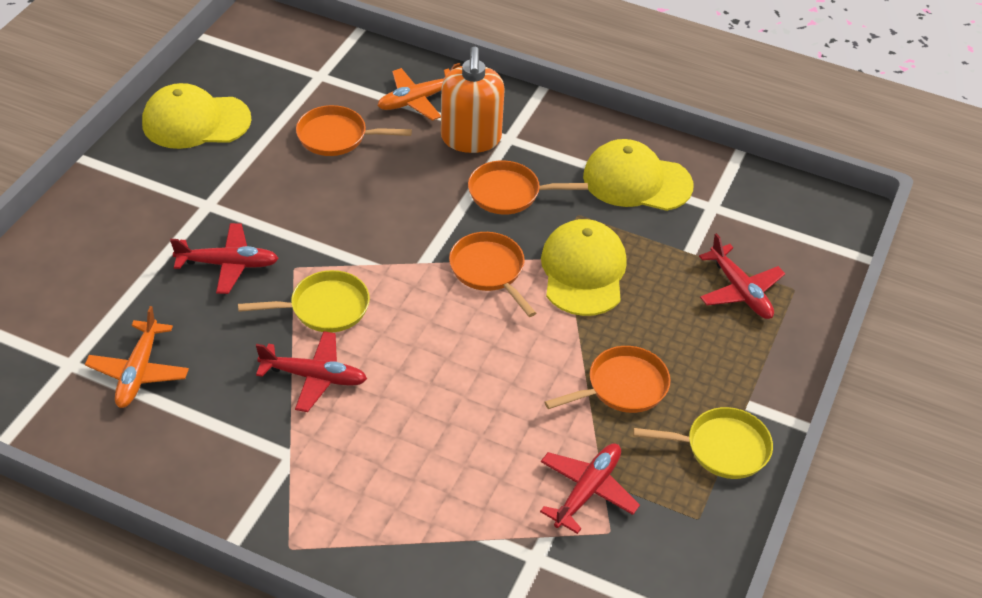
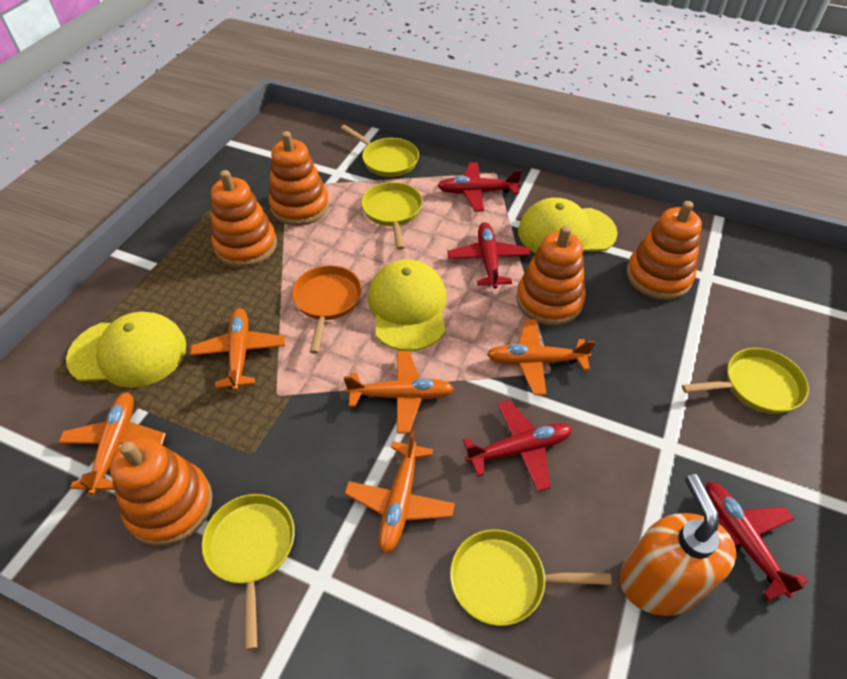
orange pan: 4 -> 1
orange plane: 2 -> 5
orange stacking toy: 0 -> 5
yellow pan: 2 -> 5

